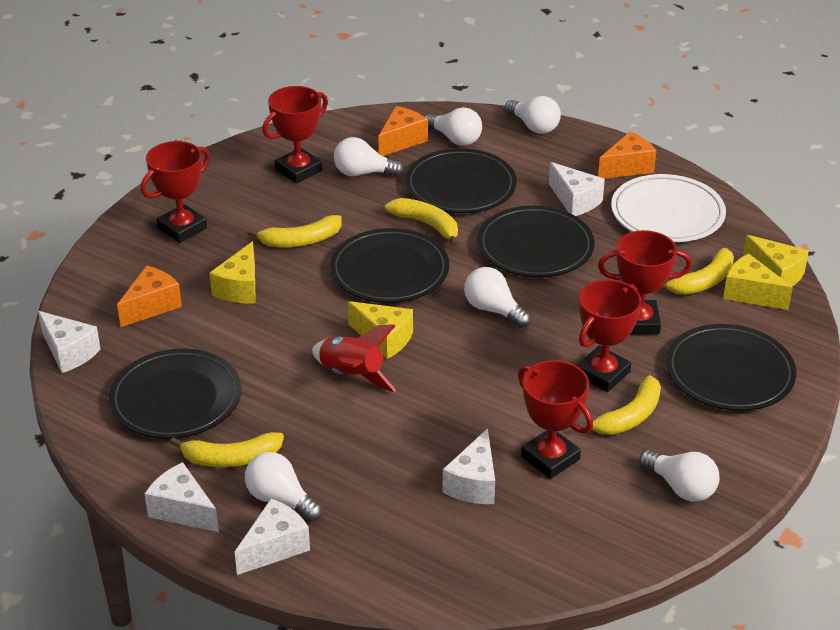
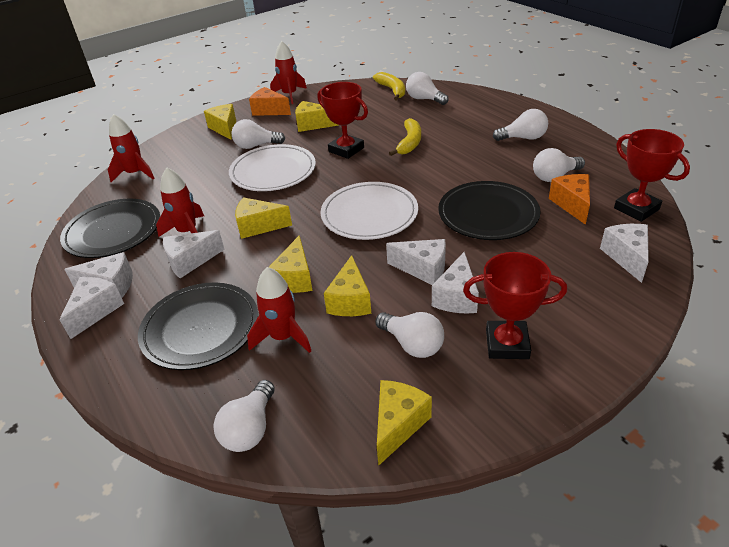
black plate: 5 -> 3
orange cheese: 3 -> 2
red rocket: 1 -> 4
red trophy: 5 -> 3
white cheese: 5 -> 6
white plate: 1 -> 2
yellow banana: 5 -> 2
yellow cheese: 4 -> 6

